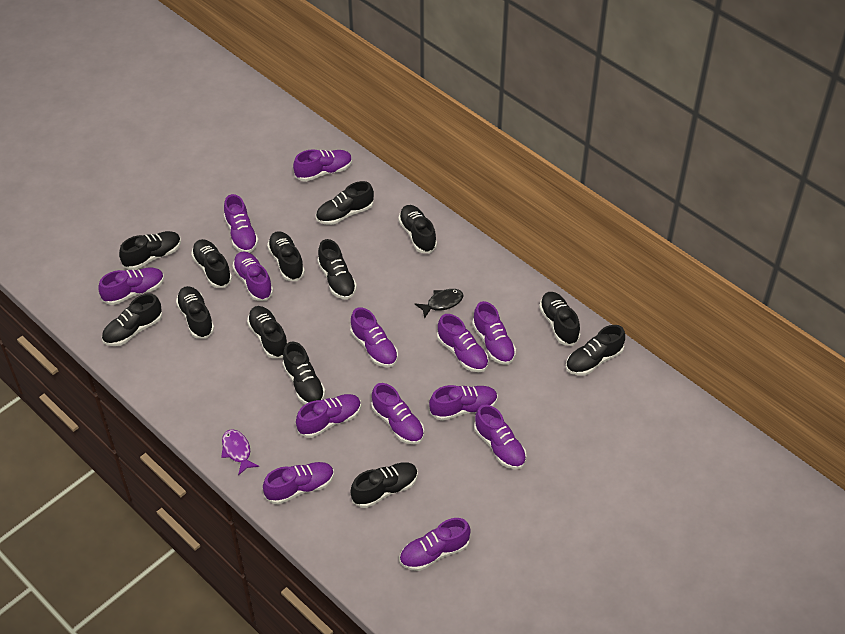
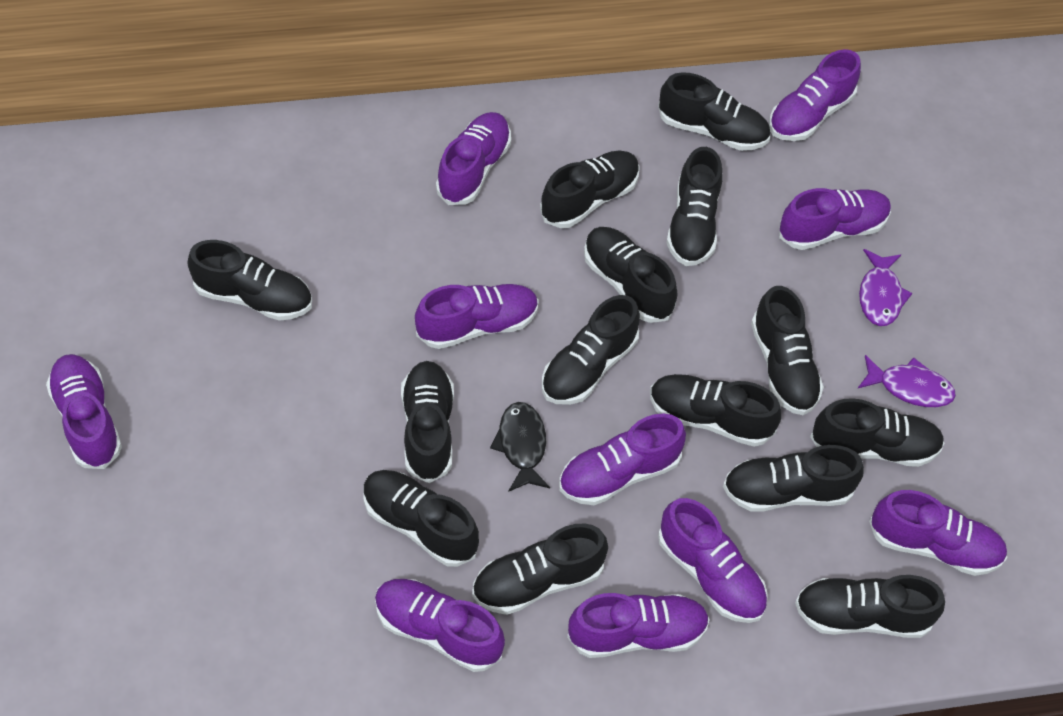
black shoe: 13 -> 14
purple fish: 1 -> 2
purple shoe: 13 -> 10

